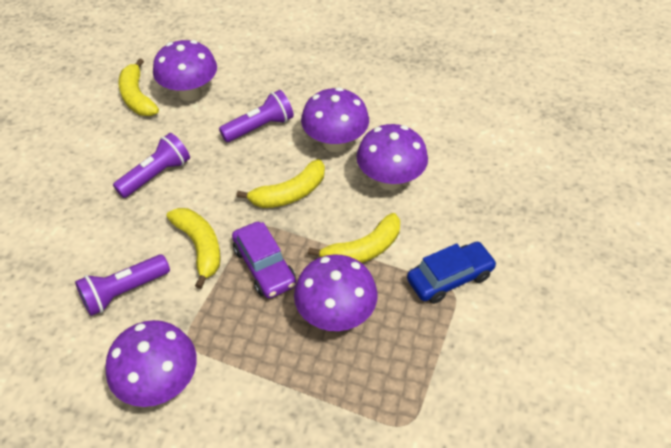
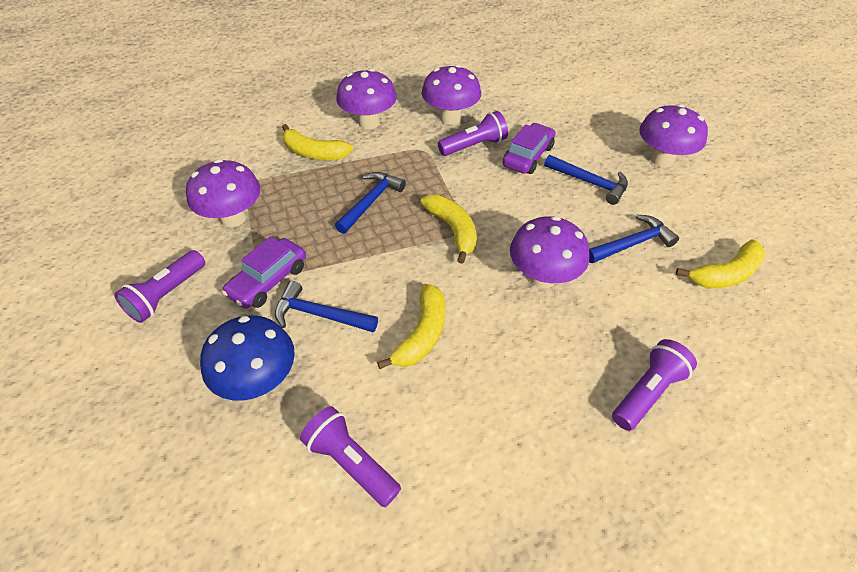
blue car: 1 -> 0
blue hammer: 0 -> 4
blue mushroom: 0 -> 1
purple car: 1 -> 2
purple flashlight: 3 -> 4

